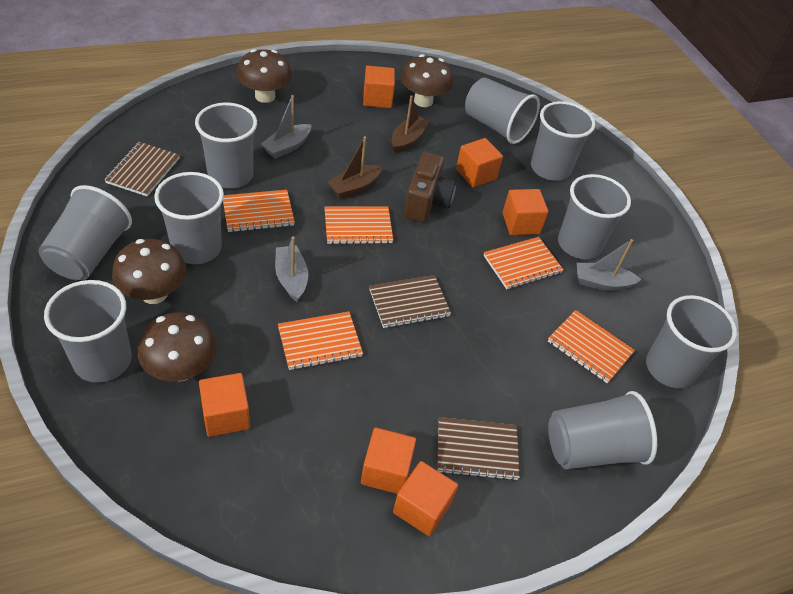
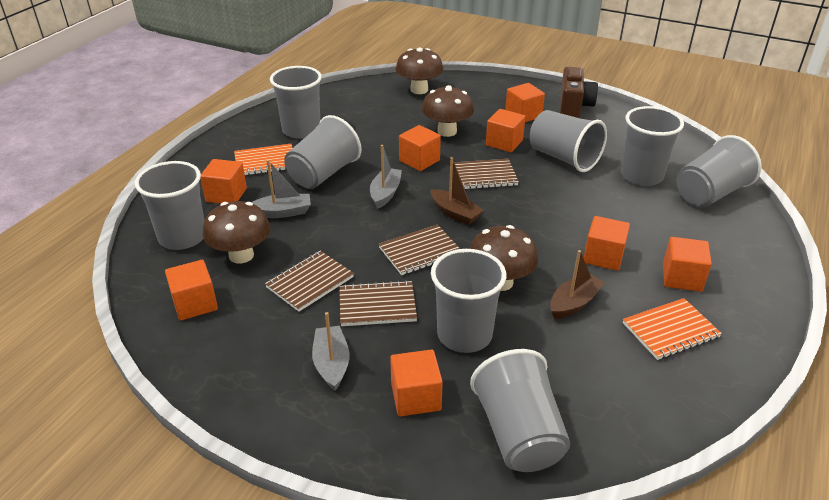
brown notebook: 3 -> 4
grey cup: 9 -> 8
orange cube: 6 -> 8
orange notebook: 5 -> 2

